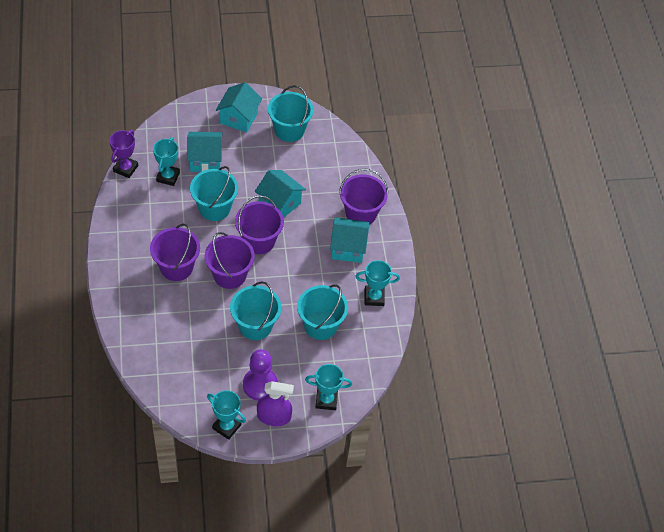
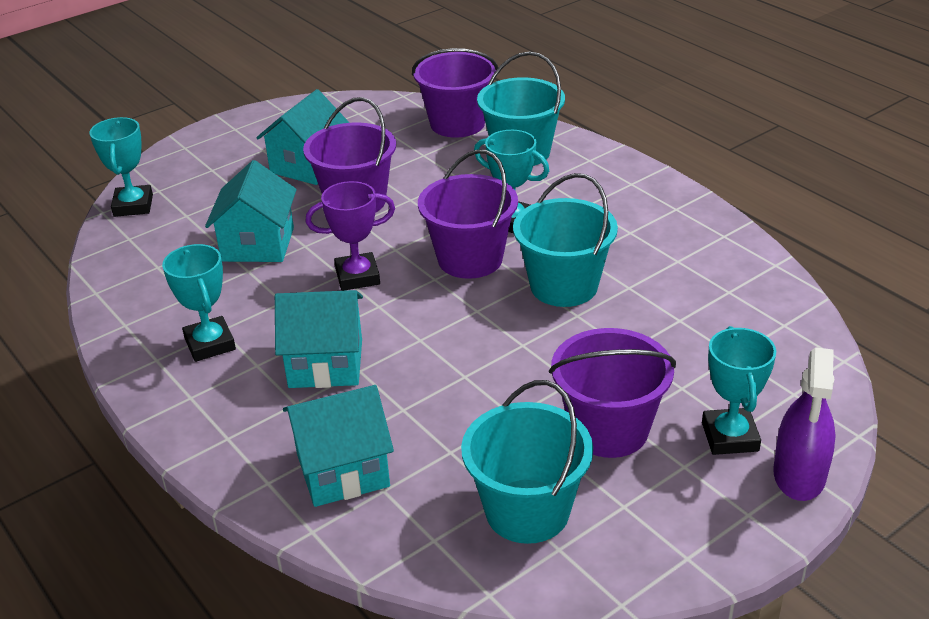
purple pawn: 1 -> 0
turquoise bucket: 4 -> 3

